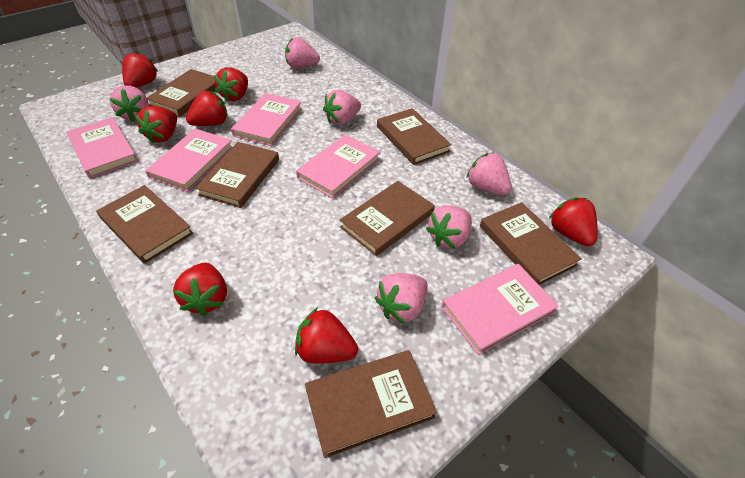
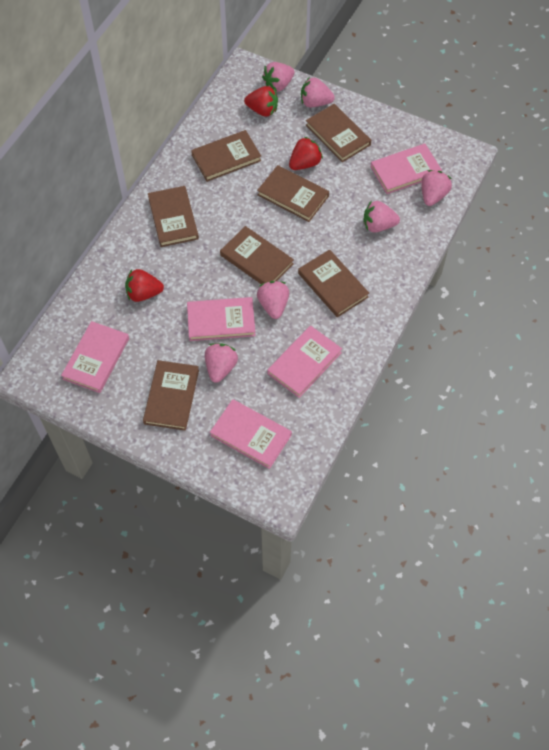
red strawberry: 7 -> 3

